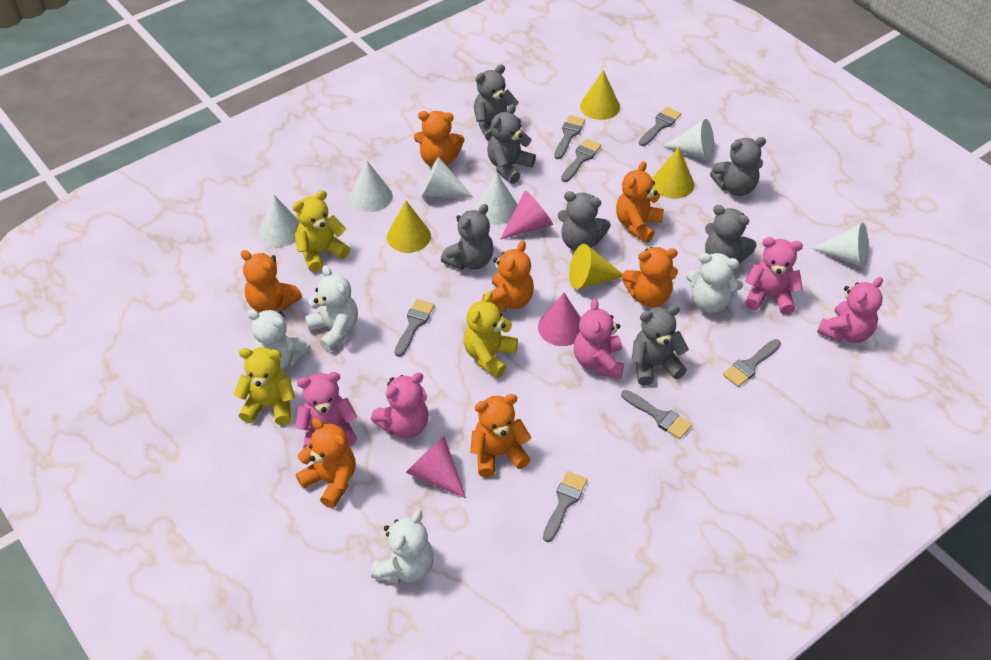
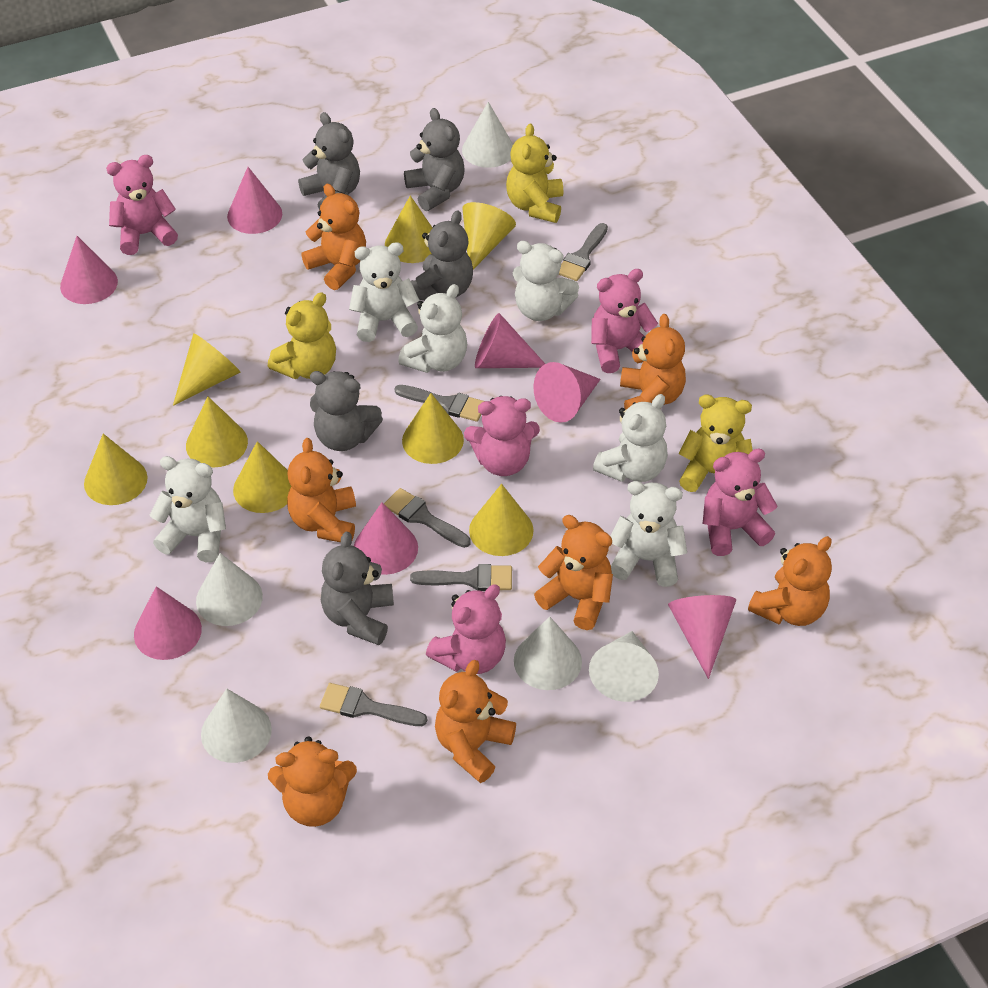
grey brush: 7 -> 5
grey teddy bear: 7 -> 5
pink cone: 3 -> 7
white cone: 6 -> 5
white teddy bear: 4 -> 6
yellow cone: 4 -> 8

